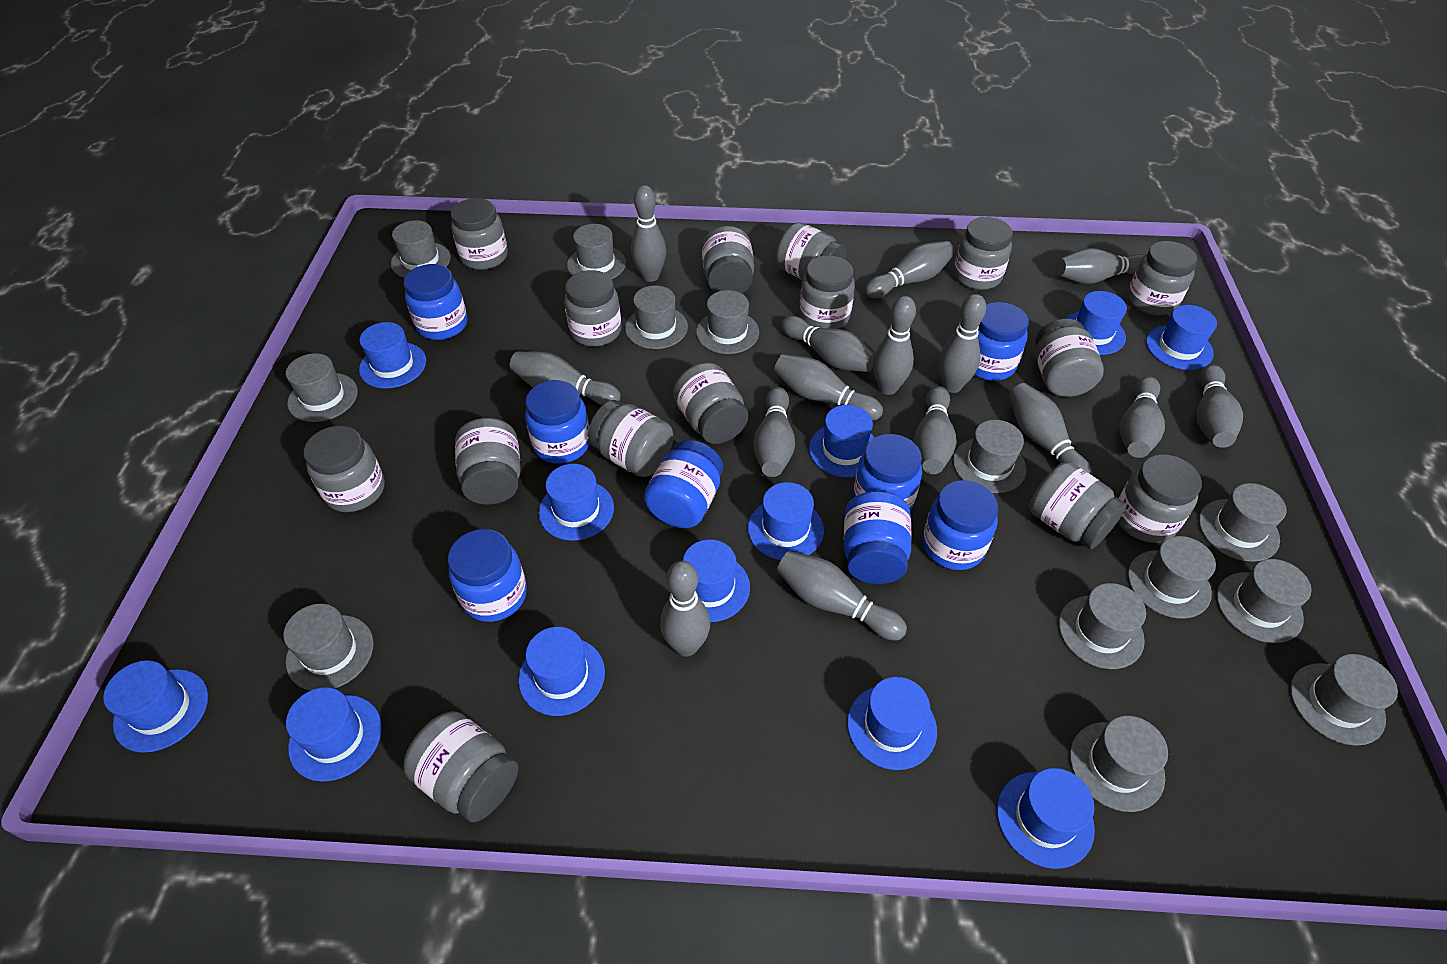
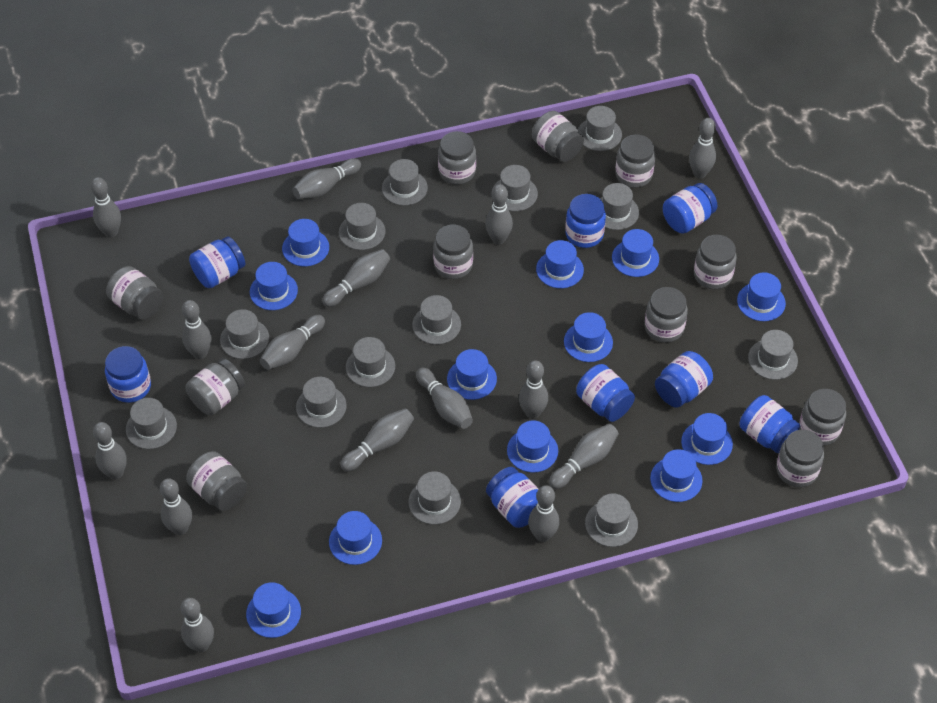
grey jar: 15 -> 11

